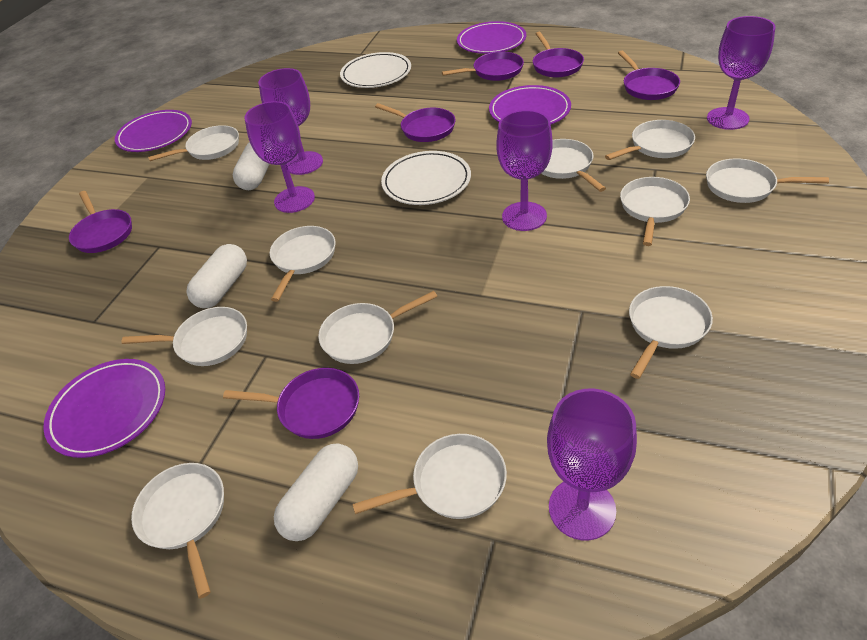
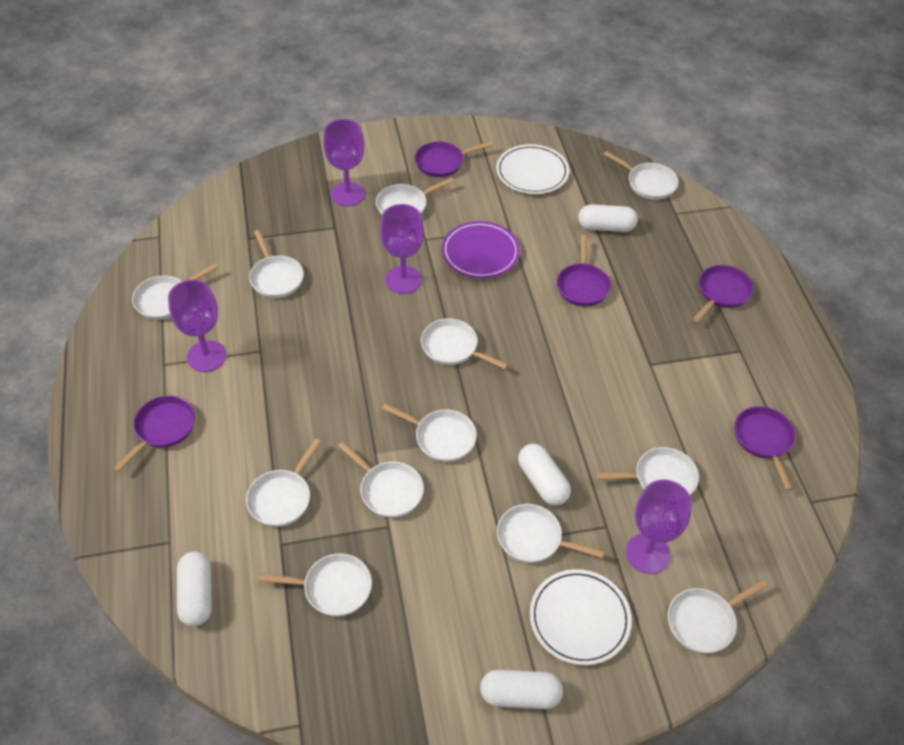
purple goblet: 5 -> 4
purple pan: 6 -> 5
purple plate: 4 -> 1
white capsule: 3 -> 4
white pan: 11 -> 12

